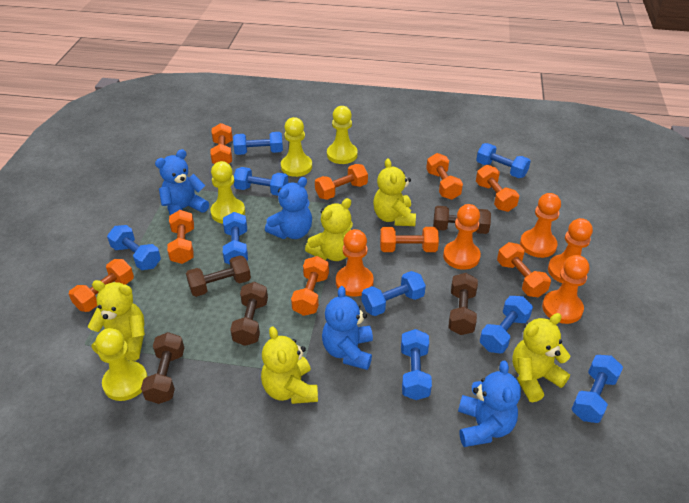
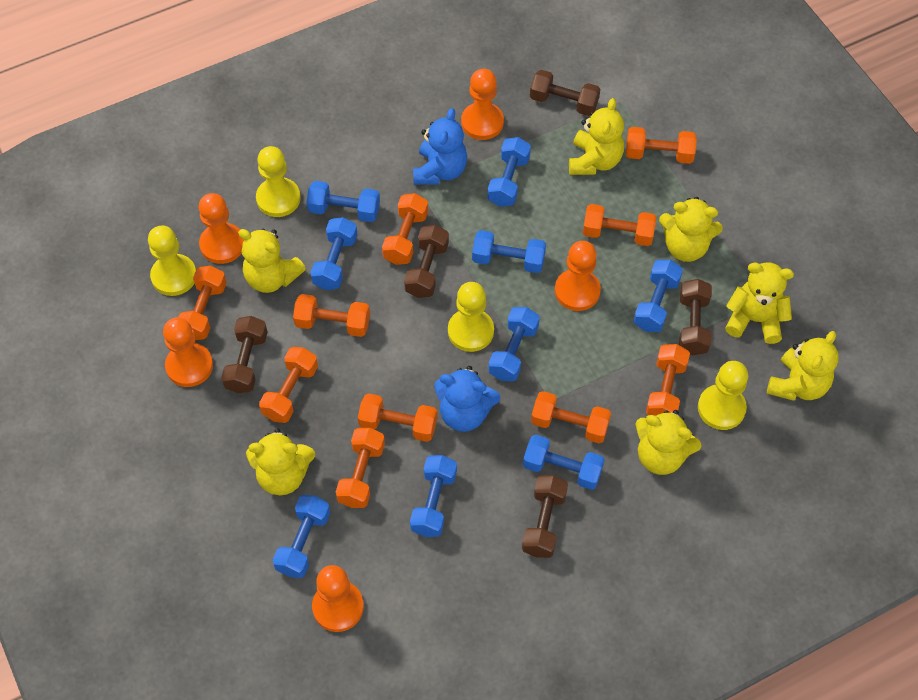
blue teddy bear: 4 -> 2
orange dumbbell: 9 -> 10
yellow teddy bear: 5 -> 7

